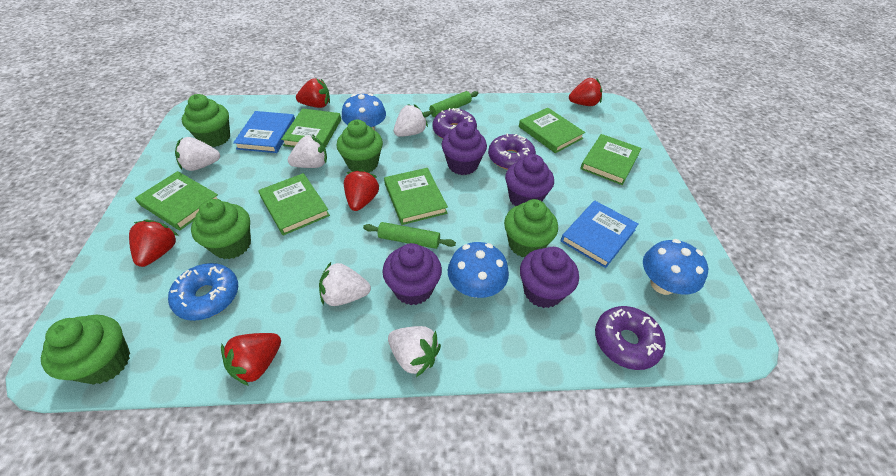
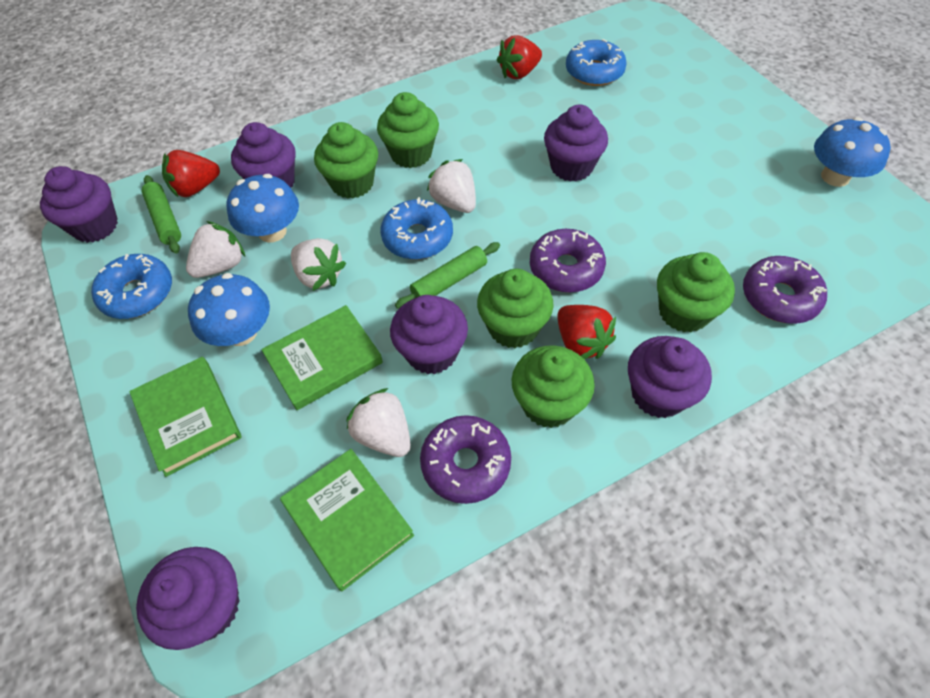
blue book: 2 -> 0
blue donut: 1 -> 3
green book: 6 -> 3
purple cupcake: 4 -> 6
red strawberry: 5 -> 3
white strawberry: 5 -> 4

